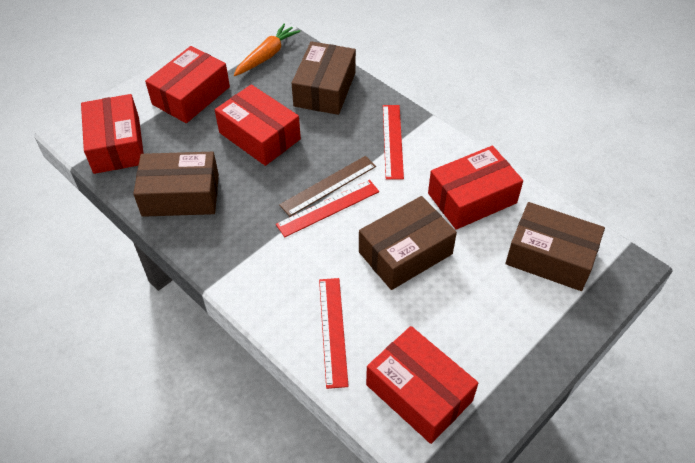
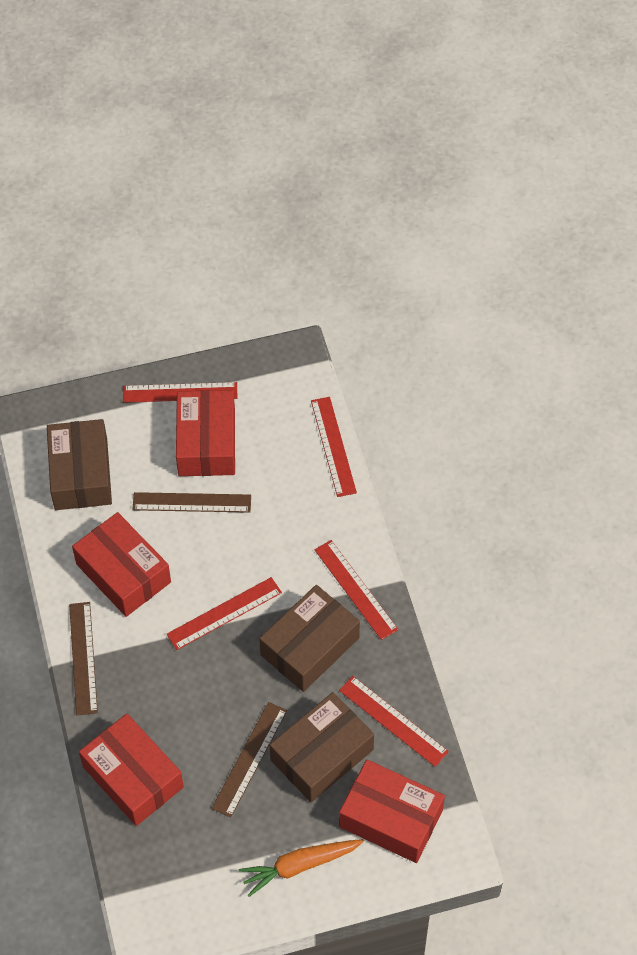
brown box: 4 -> 3
brown ruler: 1 -> 3
red box: 5 -> 4
red ruler: 3 -> 5

